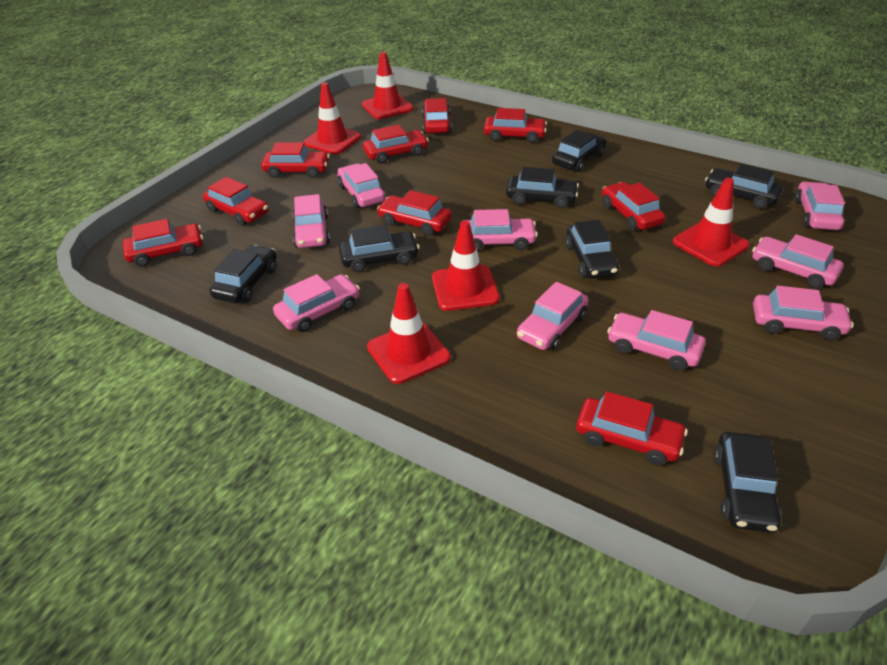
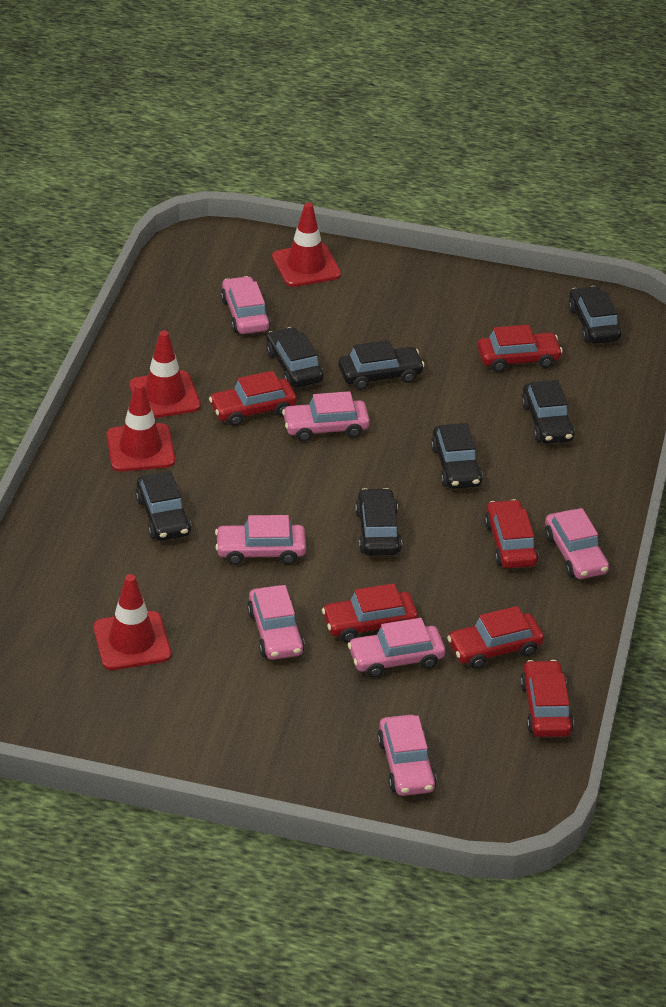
pink car: 9 -> 7
red car: 9 -> 6
red traffic cone: 5 -> 4

